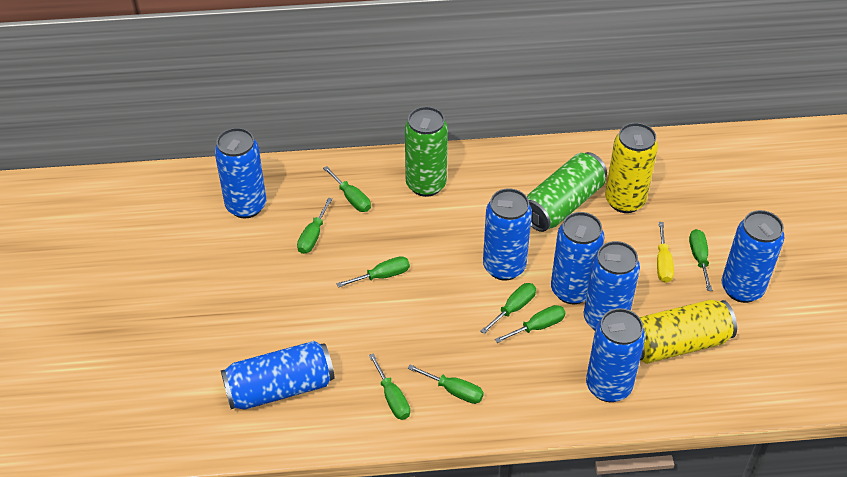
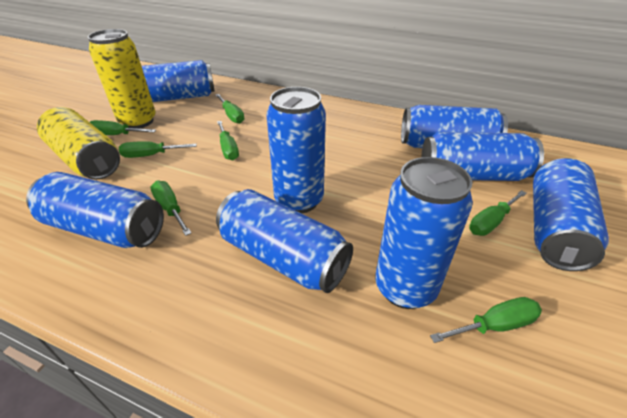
blue can: 7 -> 8
green can: 2 -> 0
green screwdriver: 8 -> 7
yellow screwdriver: 1 -> 0

